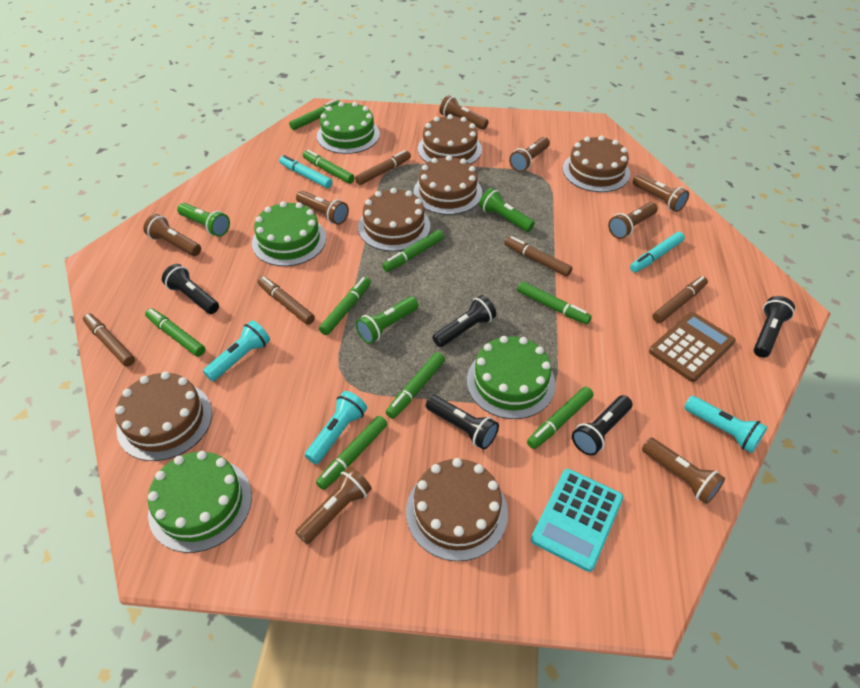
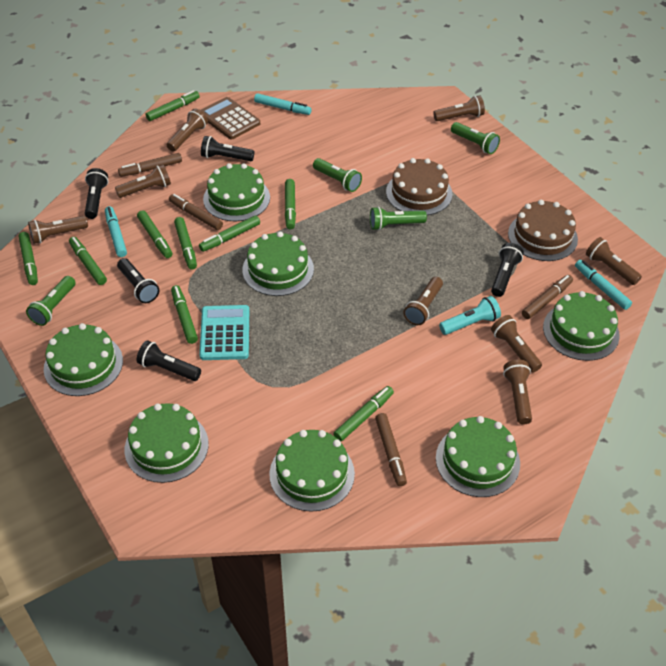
brown cake: 6 -> 2
brown marker: 5 -> 4
green cake: 4 -> 7
green flashlight: 3 -> 4
turquoise flashlight: 3 -> 1
turquoise marker: 2 -> 3

